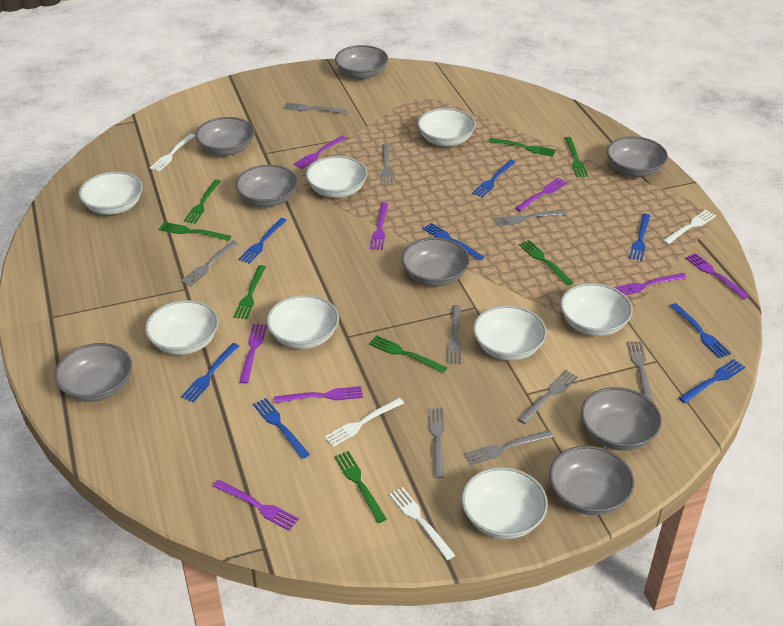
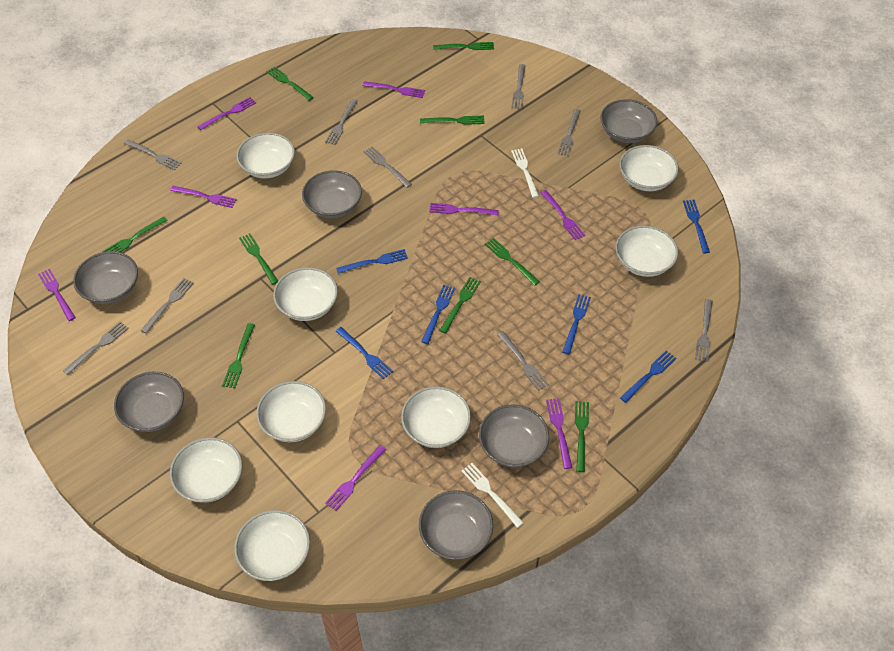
blue fork: 8 -> 6
green fork: 8 -> 9
grey bowl: 8 -> 6
white fork: 4 -> 2

